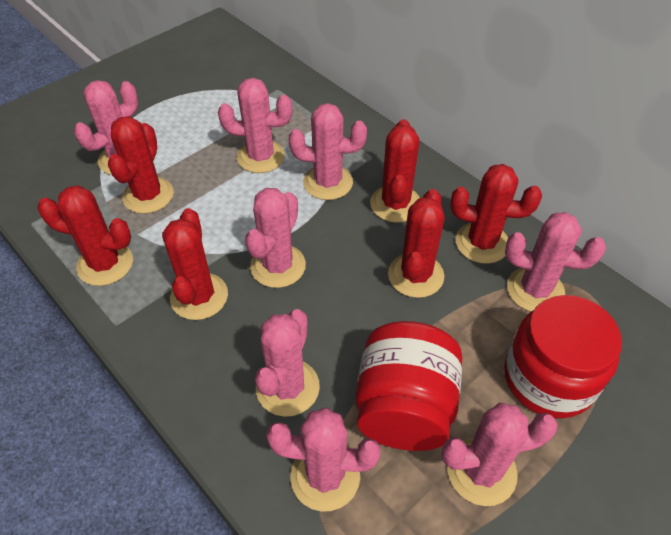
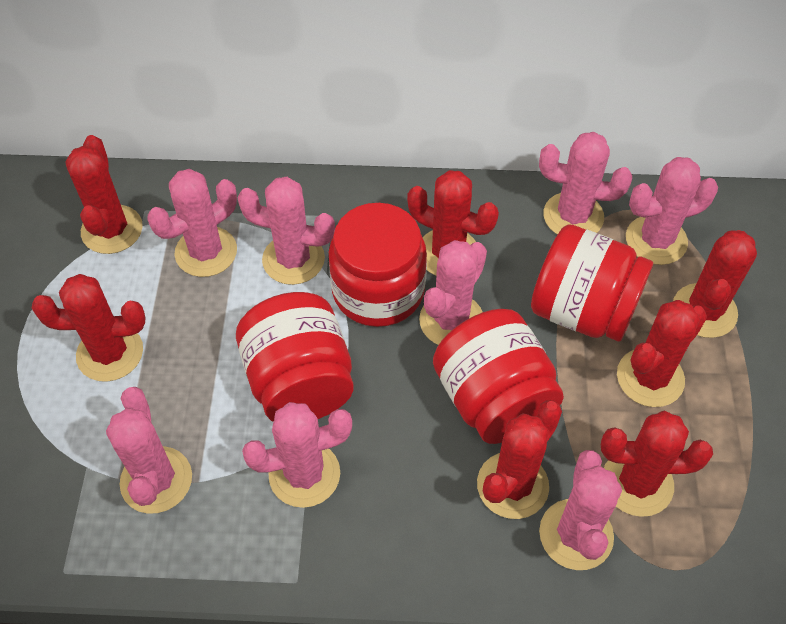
red cactus: 6 -> 7
red jar: 2 -> 4

